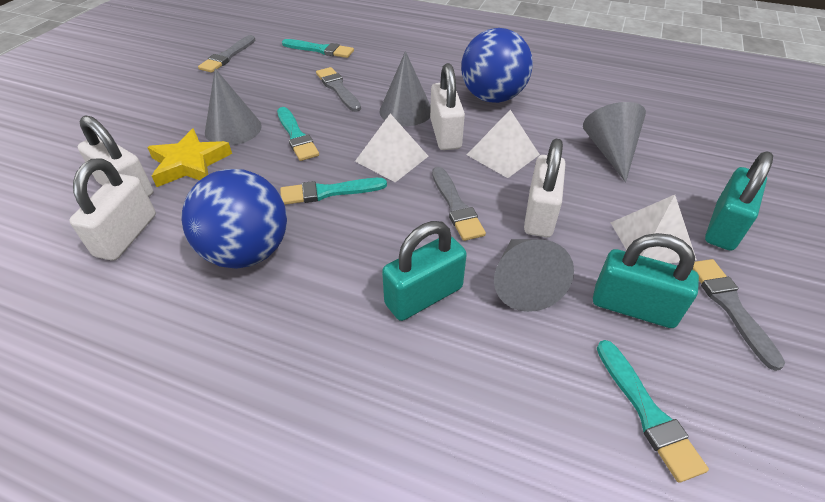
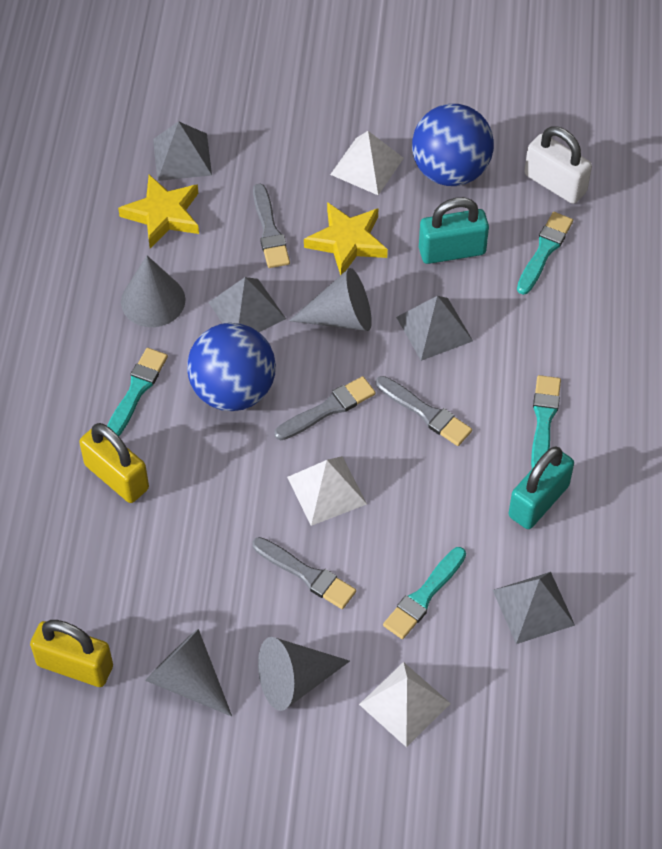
grey pyramid: 0 -> 4
turquoise padlock: 3 -> 2
white padlock: 4 -> 1
yellow padlock: 0 -> 2
yellow star: 1 -> 2

